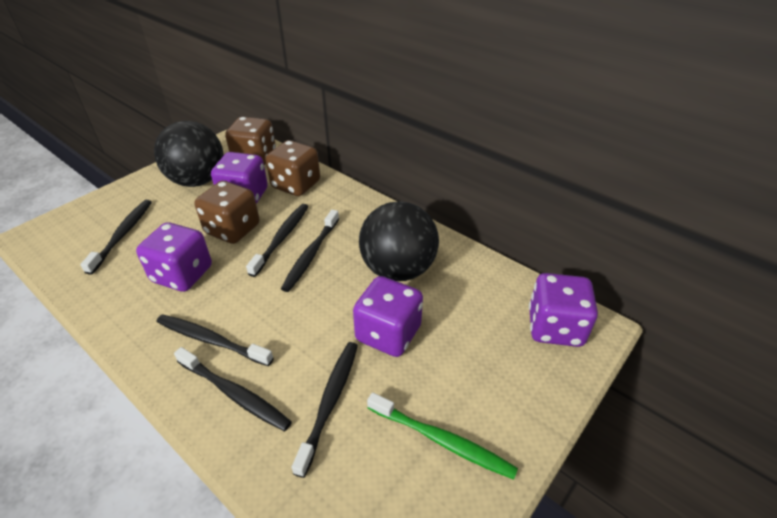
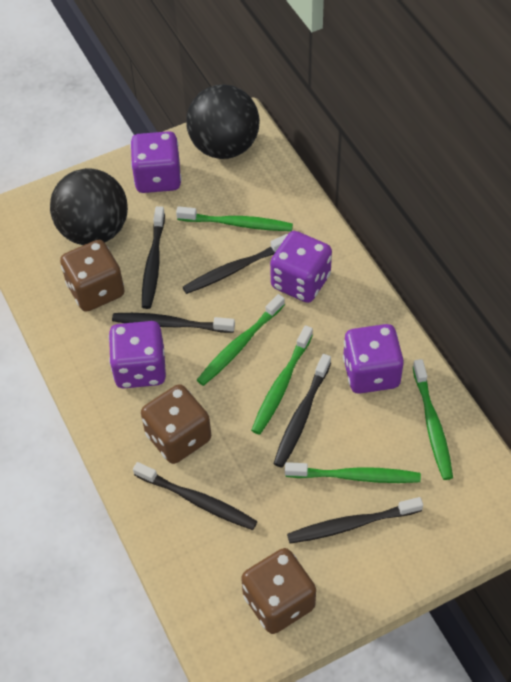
green toothbrush: 1 -> 5

